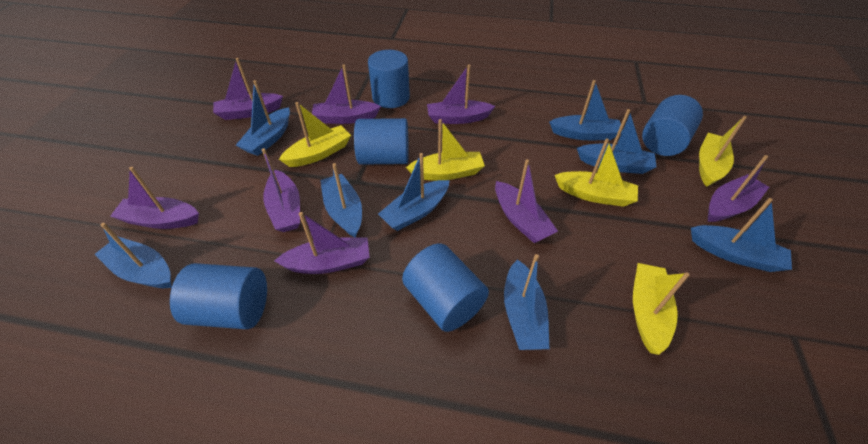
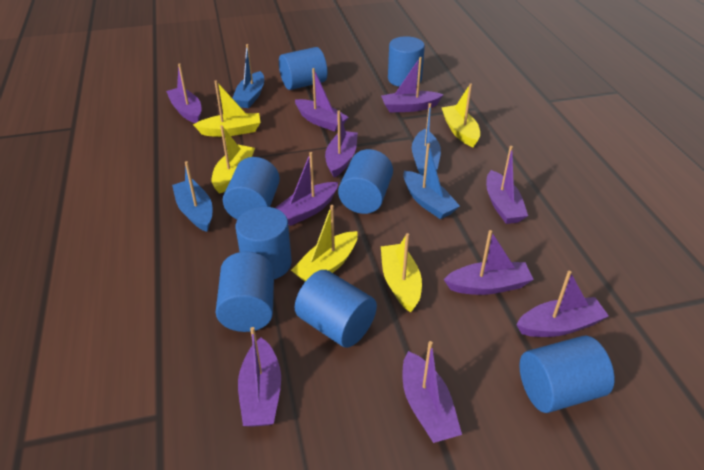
blue boat: 8 -> 4
blue cylinder: 5 -> 8
purple boat: 8 -> 10

